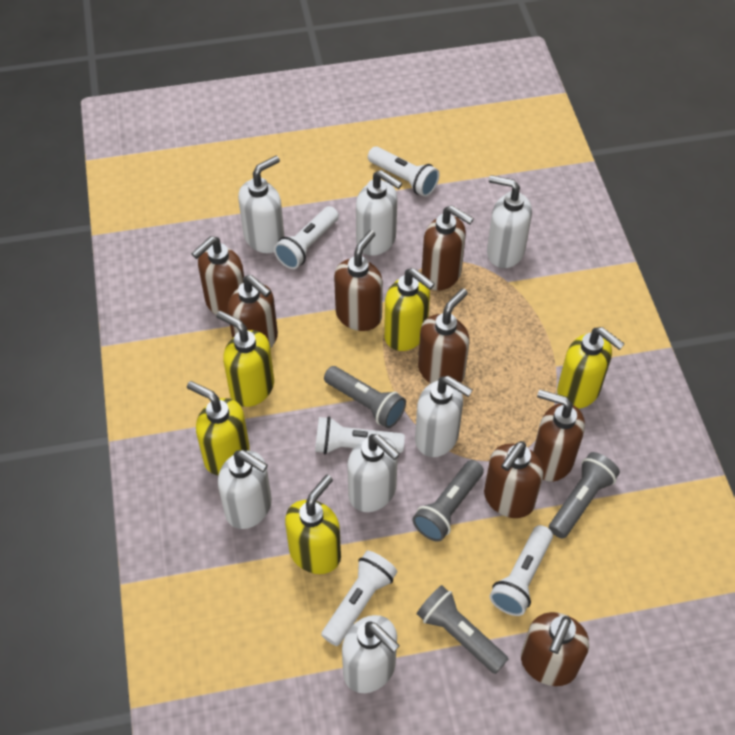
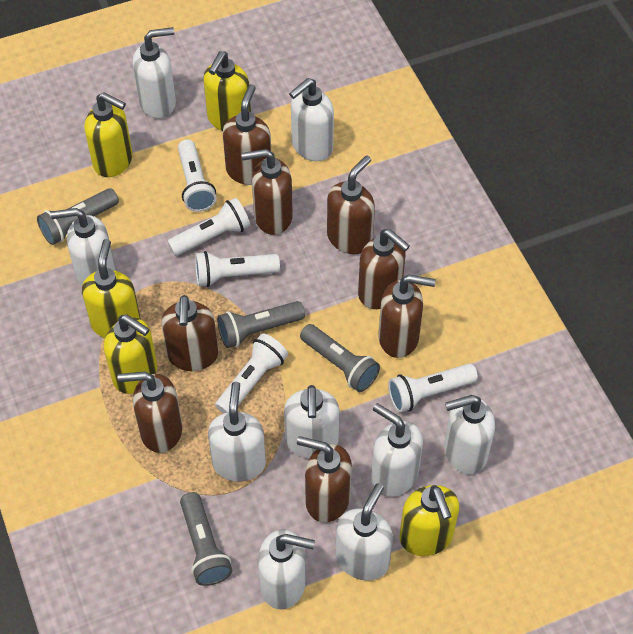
white soap dispenser: 7 -> 9

